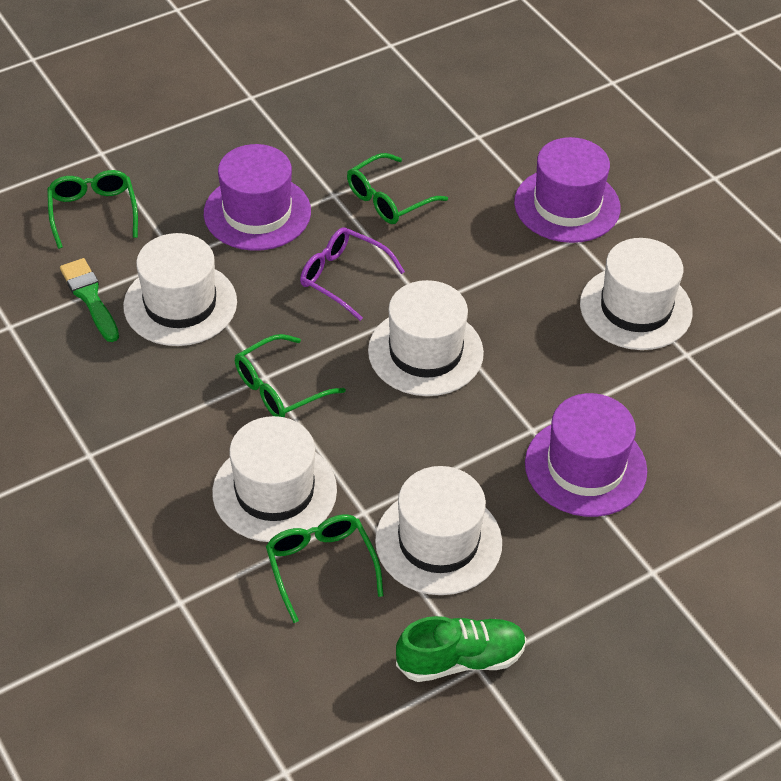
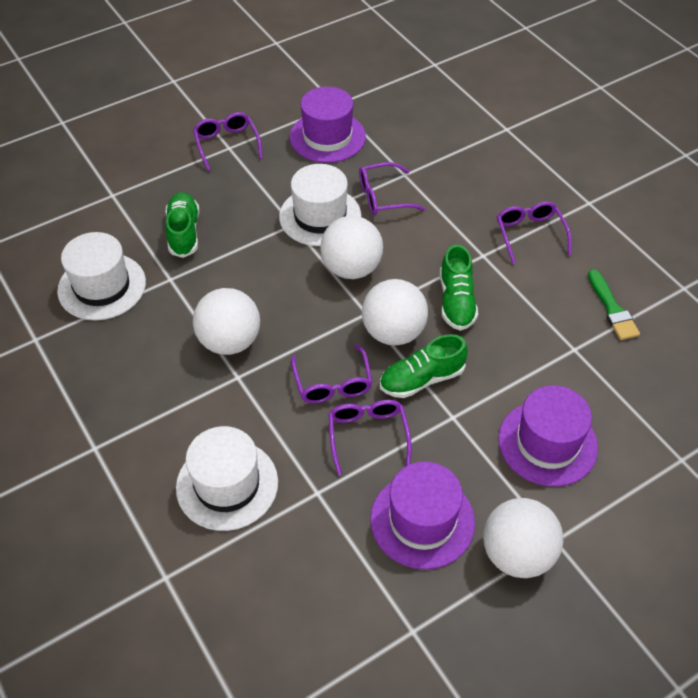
green glasses: 4 -> 0
green shoe: 1 -> 3
purple glasses: 1 -> 5
white ball: 0 -> 4
white hat: 5 -> 3

